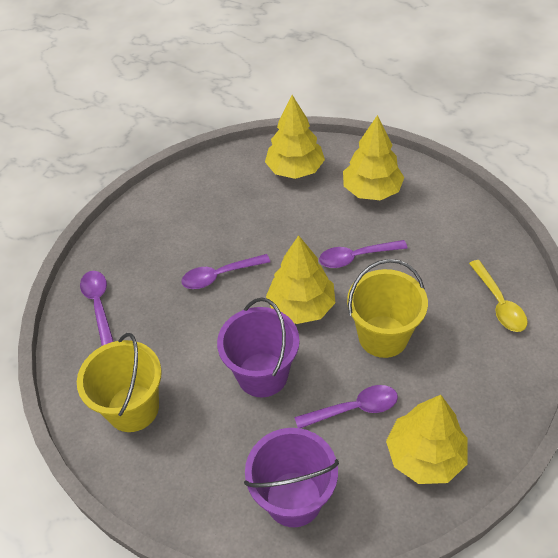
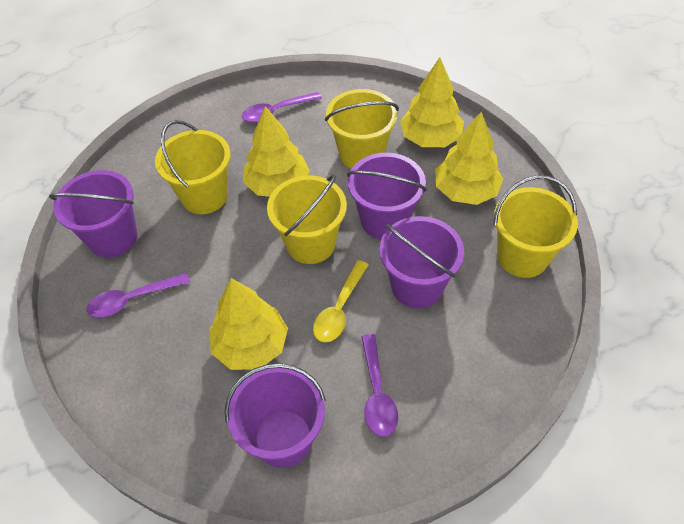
purple bucket: 2 -> 4
purple spoon: 4 -> 3
yellow bucket: 2 -> 4

